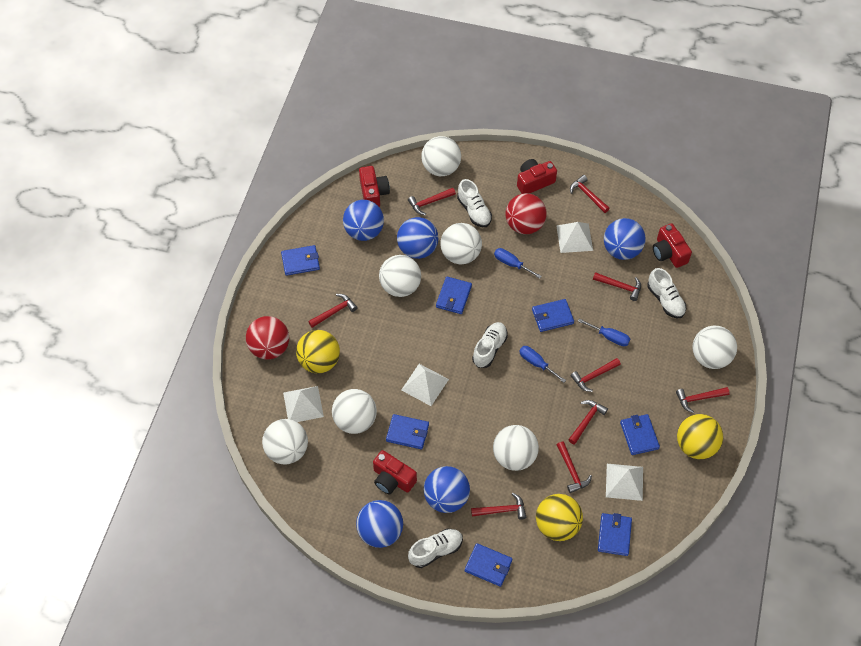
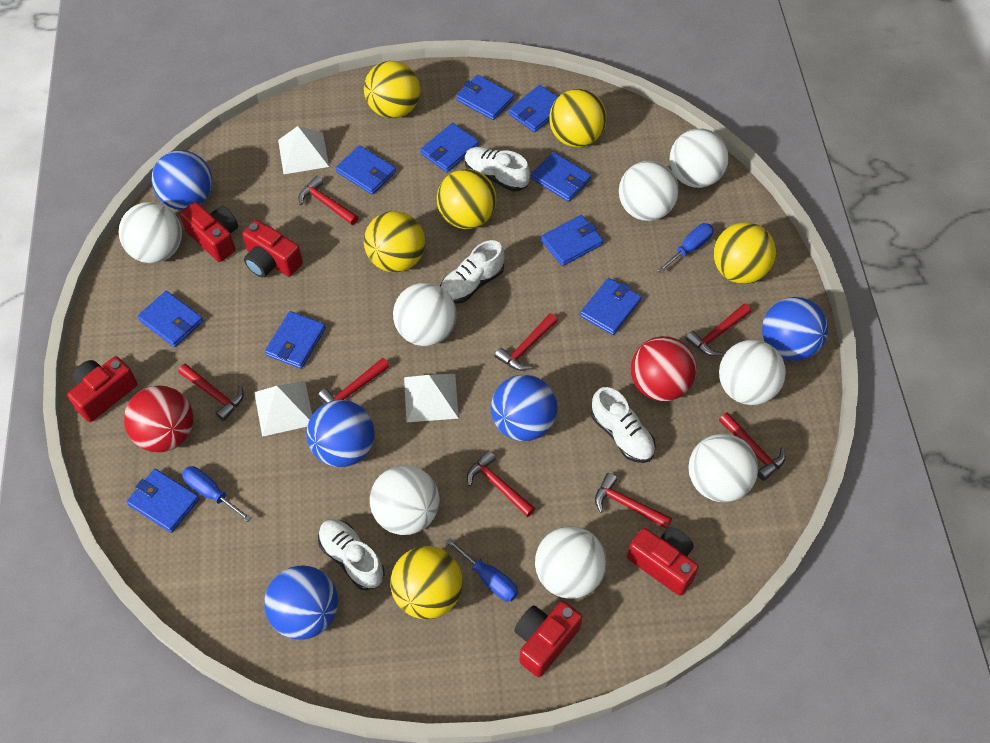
blue wallet: 7 -> 10
red camera: 4 -> 5
red hammer: 9 -> 8
white ball: 7 -> 8
white pyramid: 4 -> 3
yellow ball: 3 -> 6

